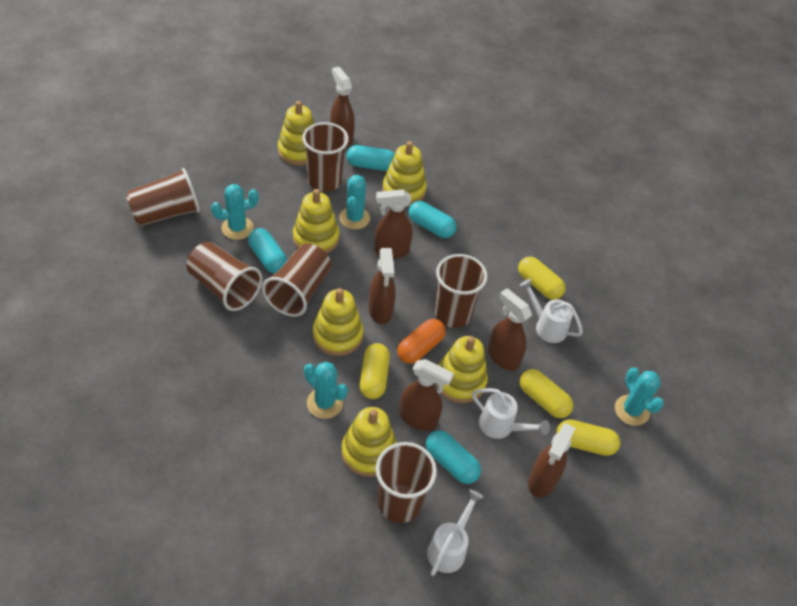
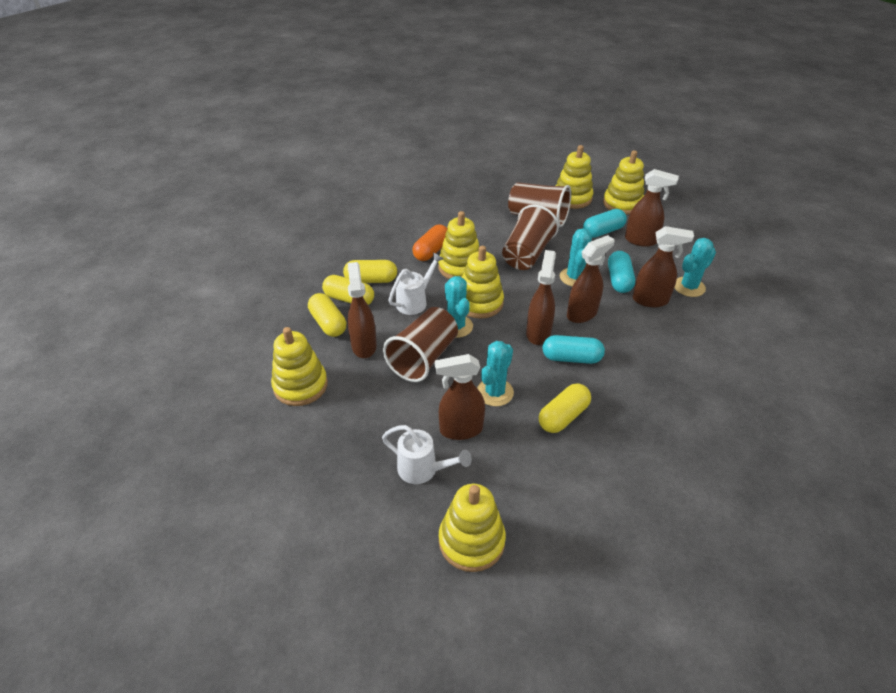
brown cup: 6 -> 3
turquoise capsule: 4 -> 3
white watering can: 3 -> 2

